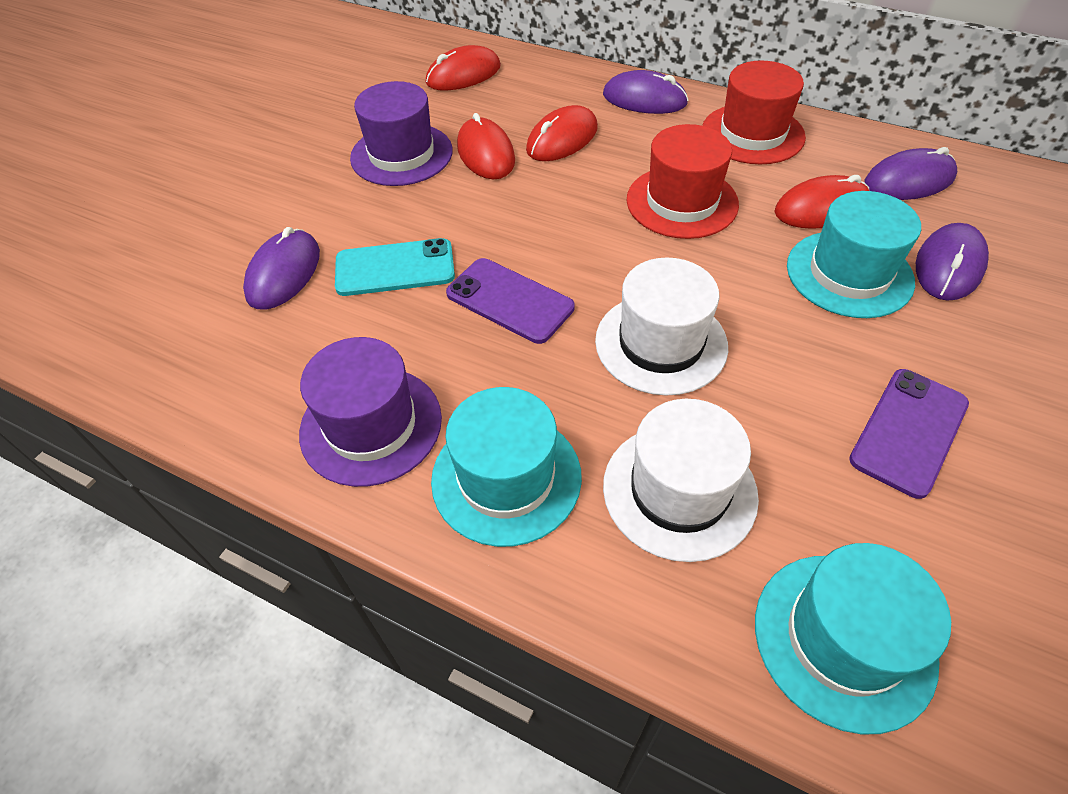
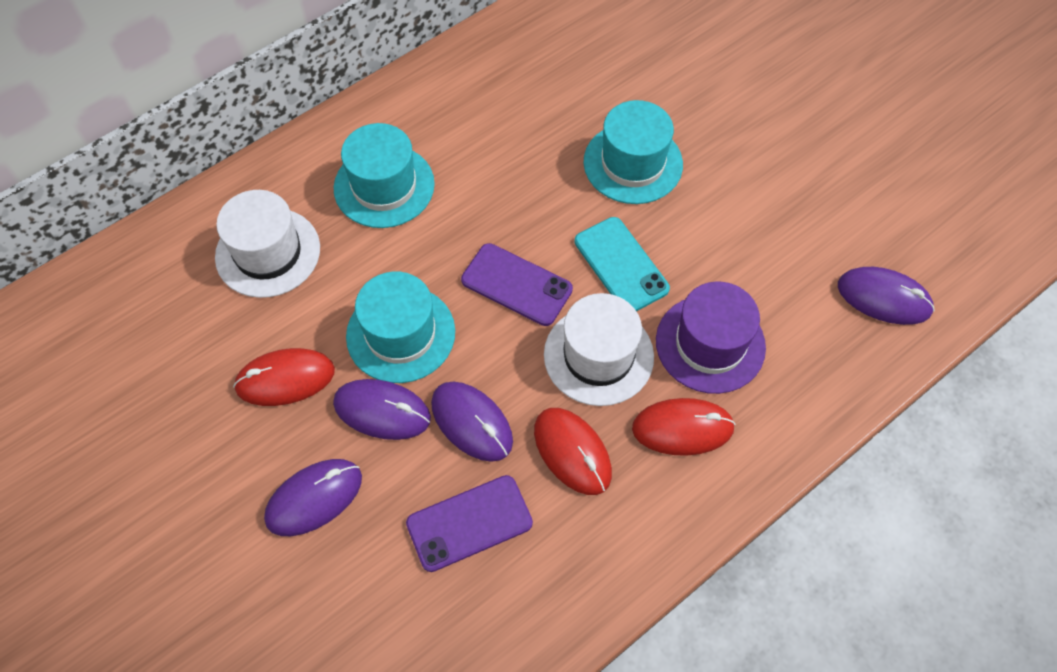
purple hat: 2 -> 1
red hat: 2 -> 0
red mouse: 4 -> 3

